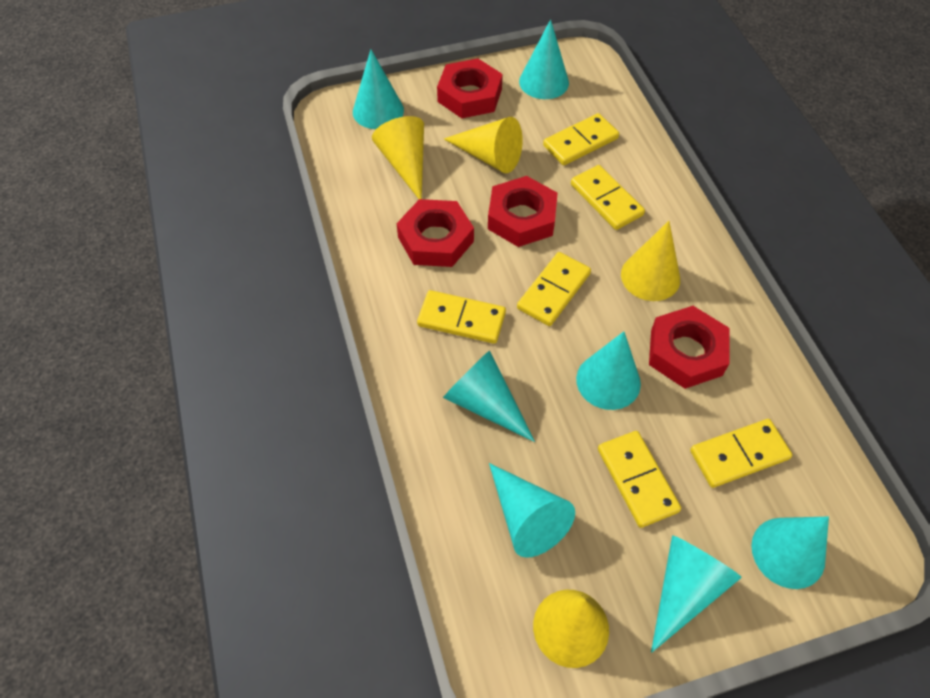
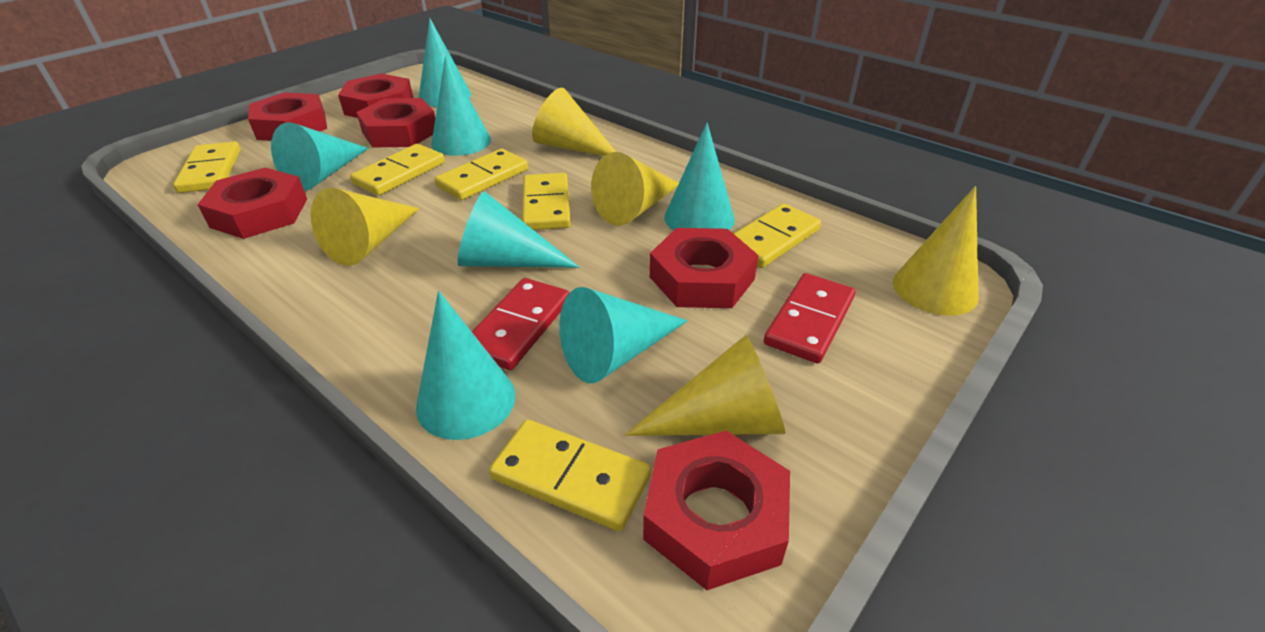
red domino: 0 -> 2
red nut: 4 -> 6
yellow cone: 4 -> 5

